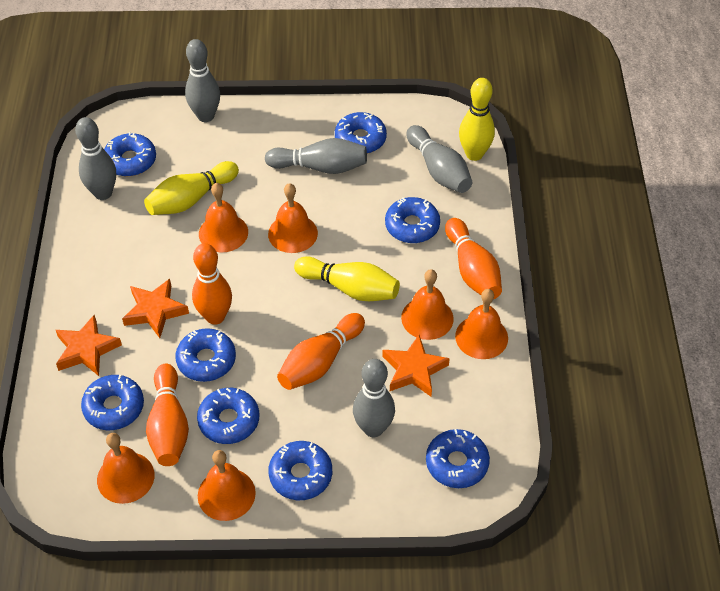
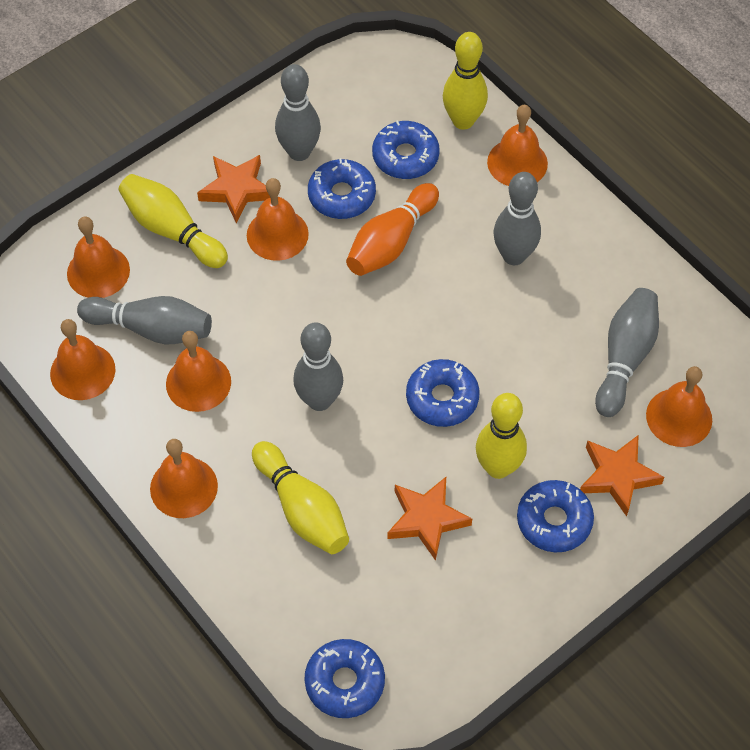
blue donut: 8 -> 5
orange bell: 6 -> 7
orange bowling pin: 4 -> 1
yellow bowling pin: 3 -> 4

